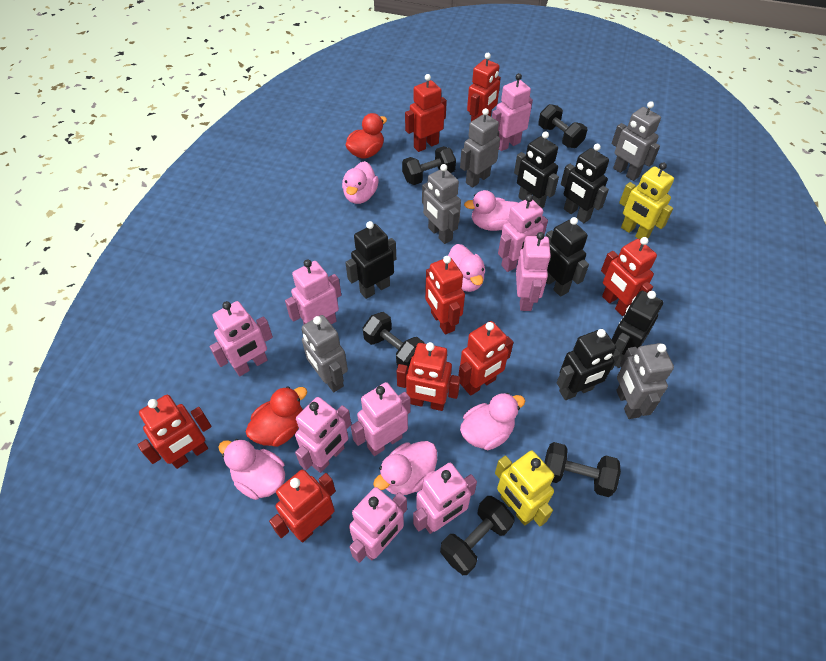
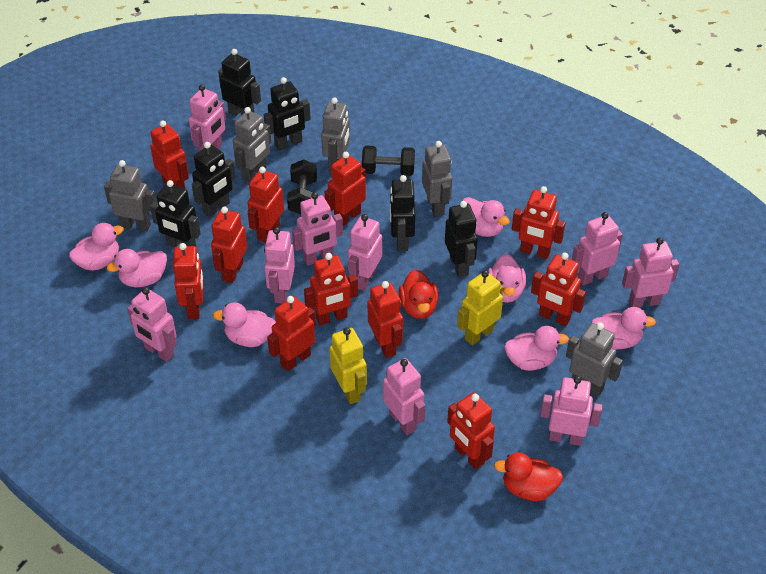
black dumbbell: 5 -> 2
pink duck: 6 -> 7
red robot: 8 -> 11

